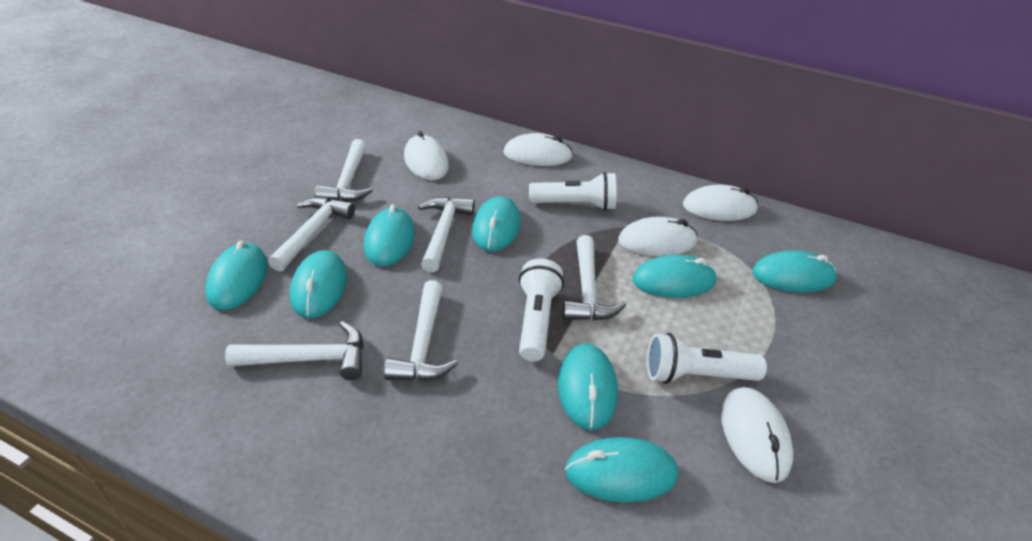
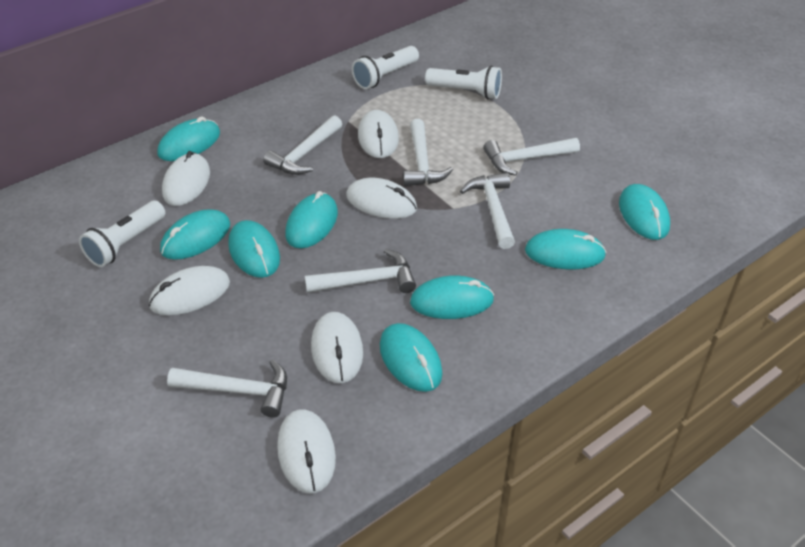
white mouse: 5 -> 6

